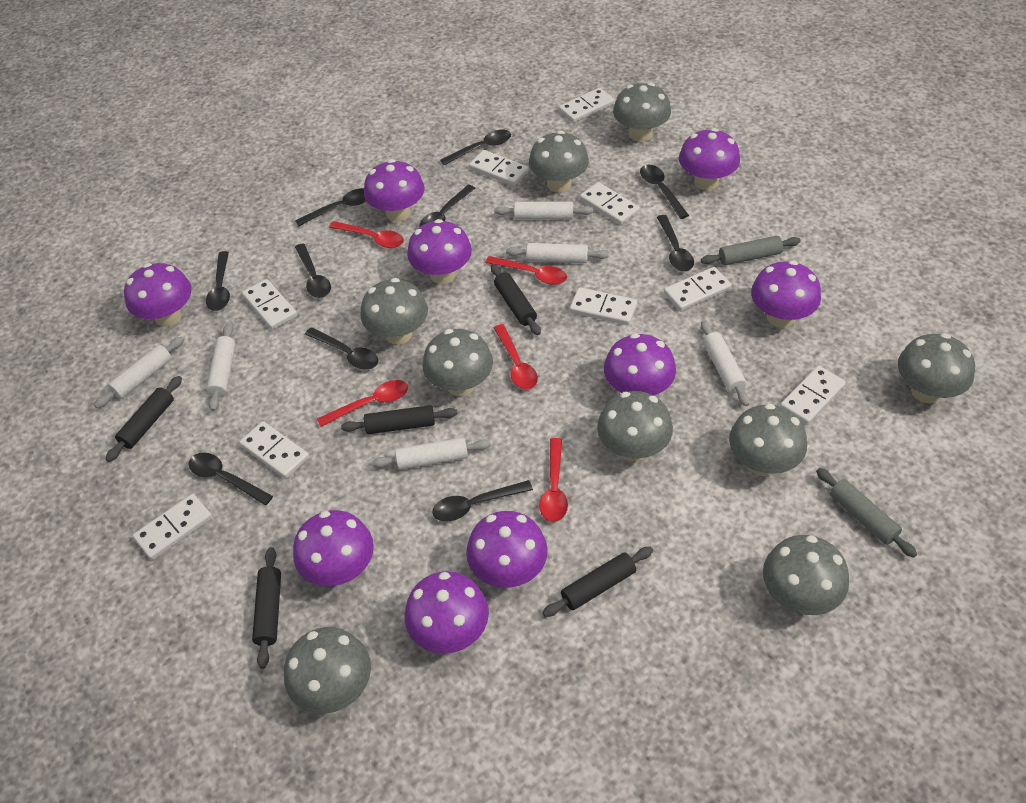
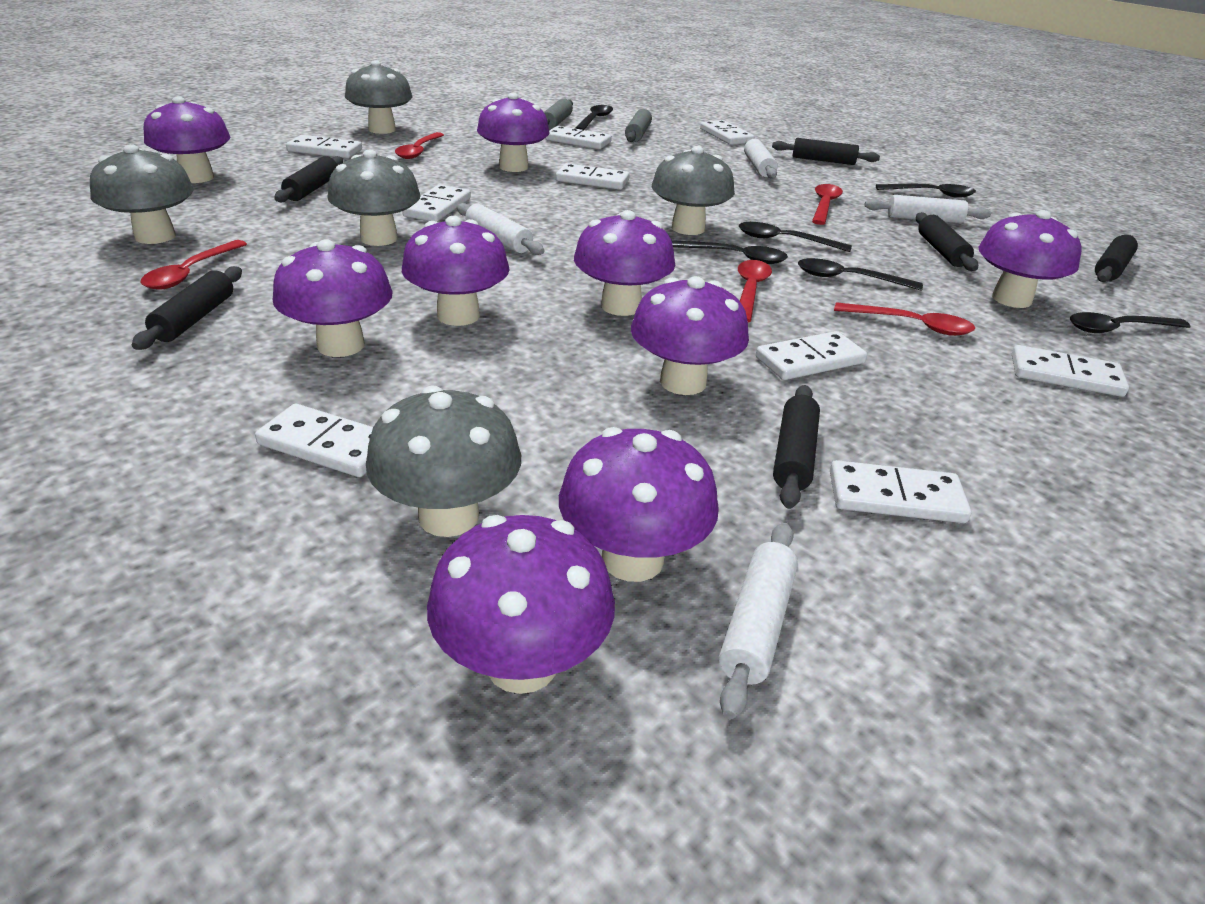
black rolling pin: 5 -> 6
black spoon: 10 -> 6
grey mushroom: 9 -> 5
white rolling pin: 6 -> 4

